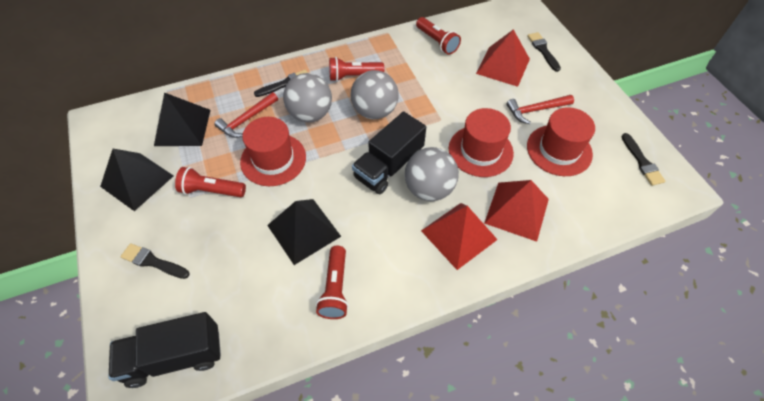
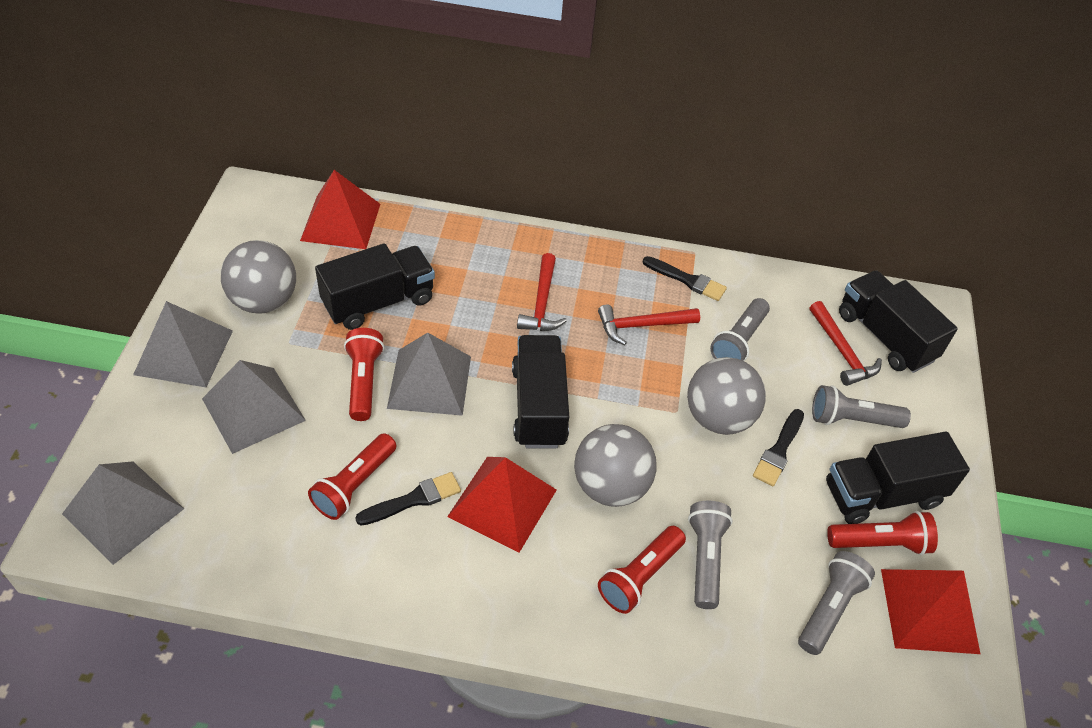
black brush: 4 -> 3
black pyramid: 3 -> 0
black truck: 2 -> 4
grey flashlight: 0 -> 4
grey pyramid: 0 -> 4
red hammer: 2 -> 3
red hat: 3 -> 0

